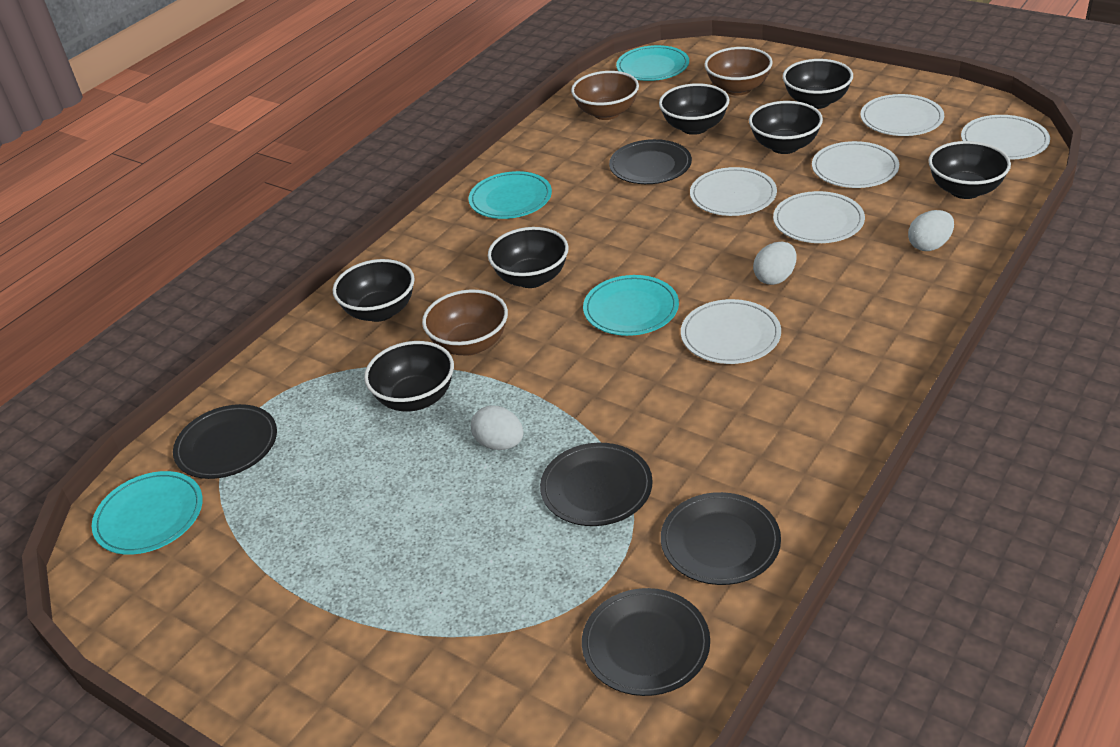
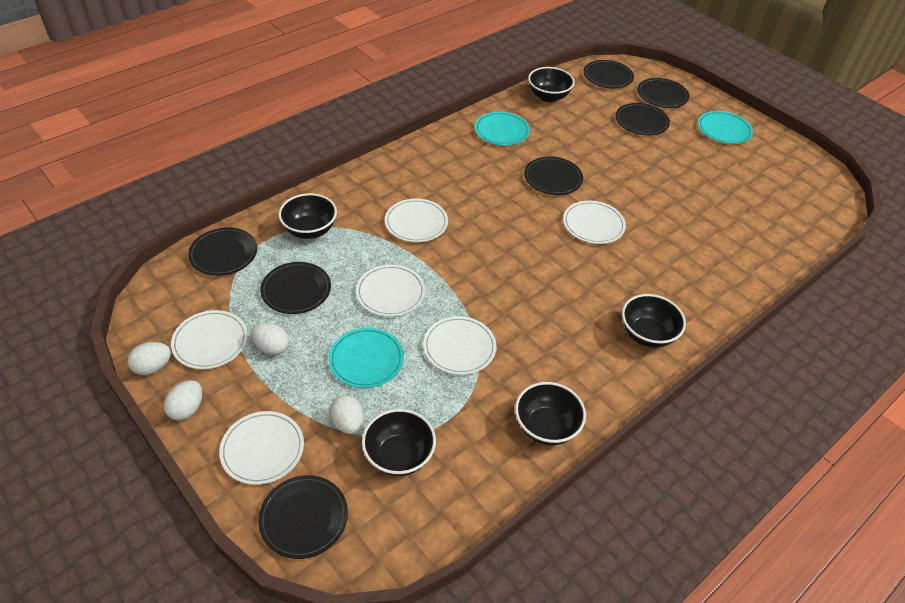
black bowl: 7 -> 5
black plate: 5 -> 7
brown bowl: 3 -> 0
turquoise plate: 4 -> 3
white egg: 3 -> 4

